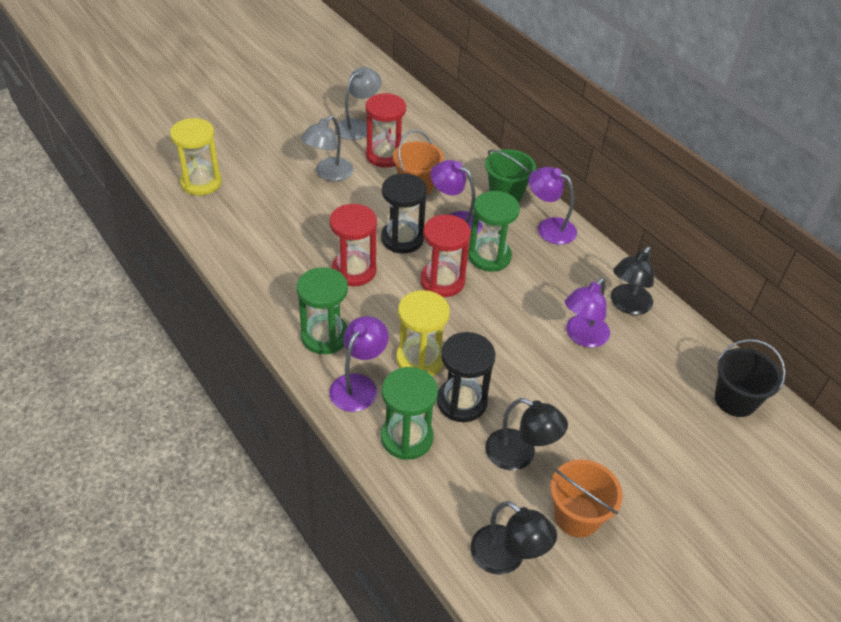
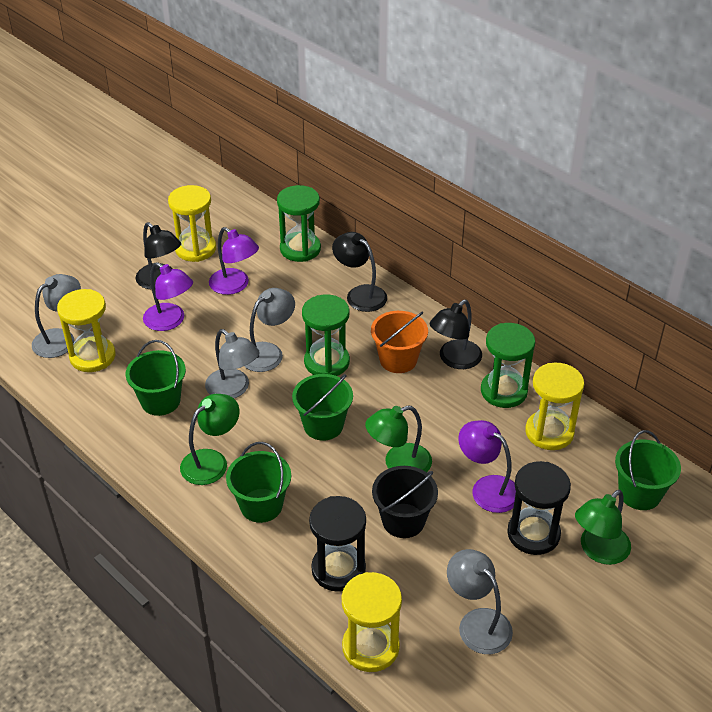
green bucket: 1 -> 4
green lamp: 0 -> 3
grey lamp: 2 -> 4
orange bucket: 2 -> 1
purple lamp: 4 -> 3
red hourglass: 3 -> 0
yellow hourglass: 2 -> 4

